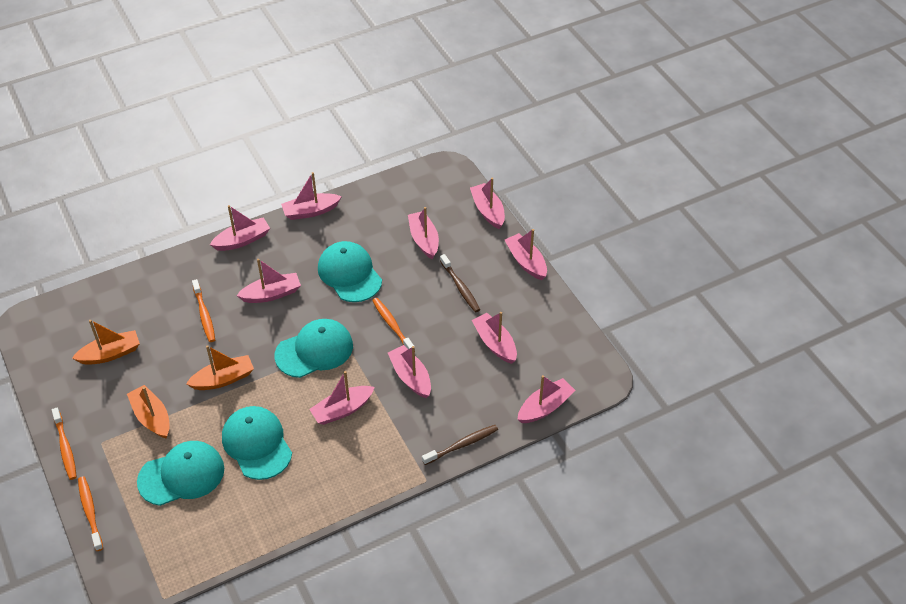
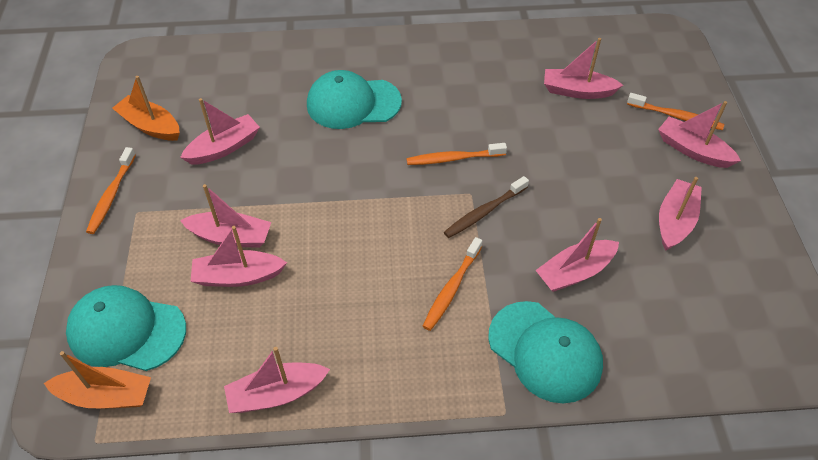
brown toothbrush: 2 -> 1
orange boat: 3 -> 2
pink boat: 10 -> 8
turquoise cap: 4 -> 3

